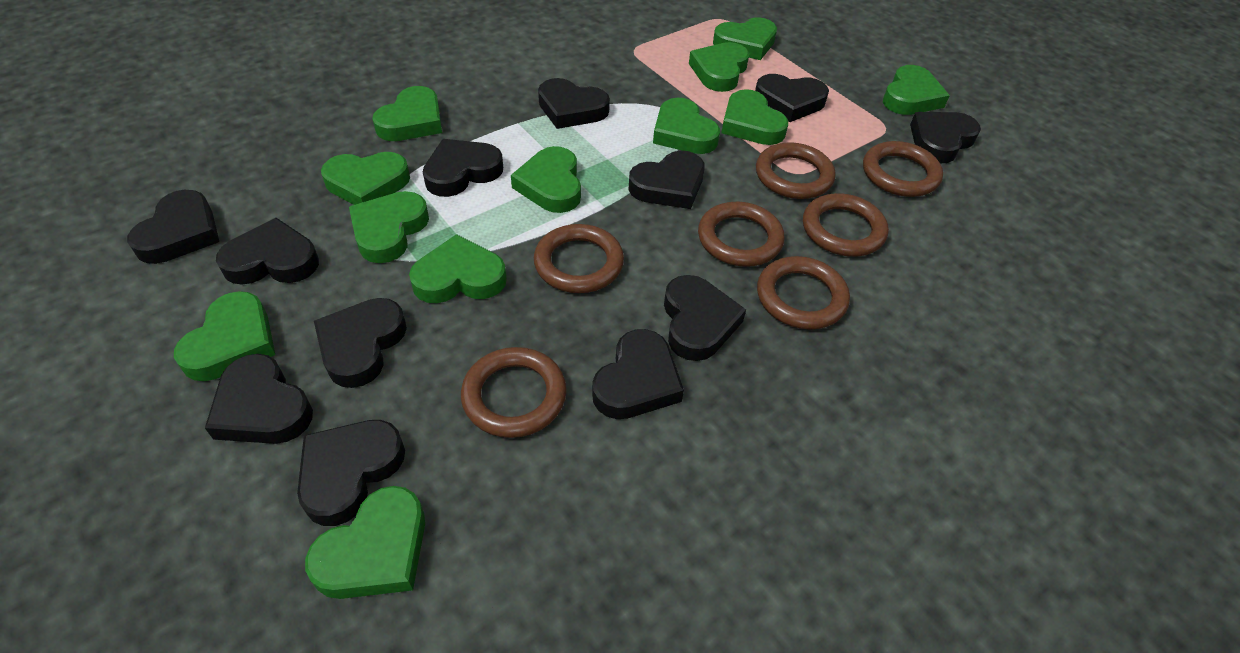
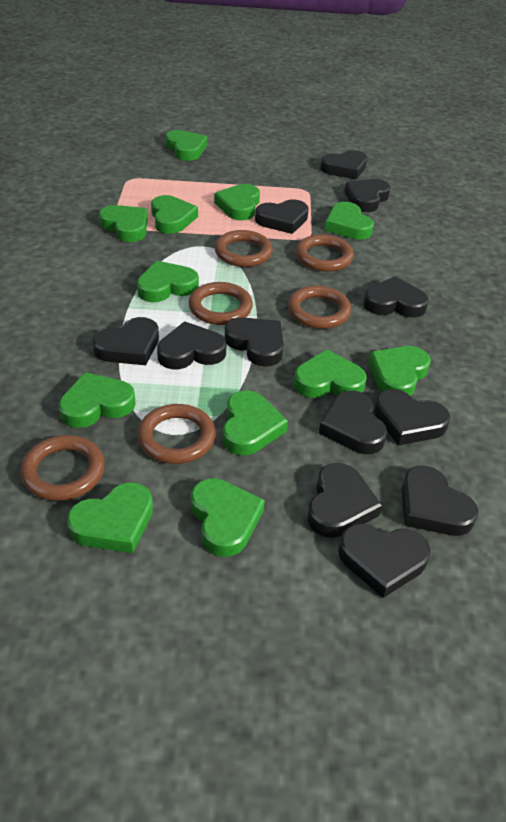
brown ring: 7 -> 6

